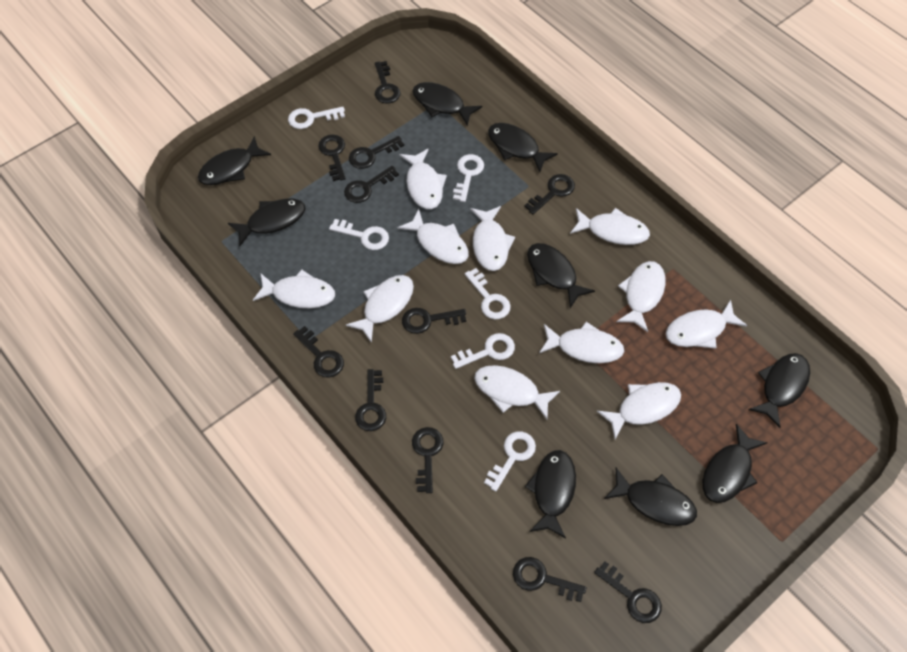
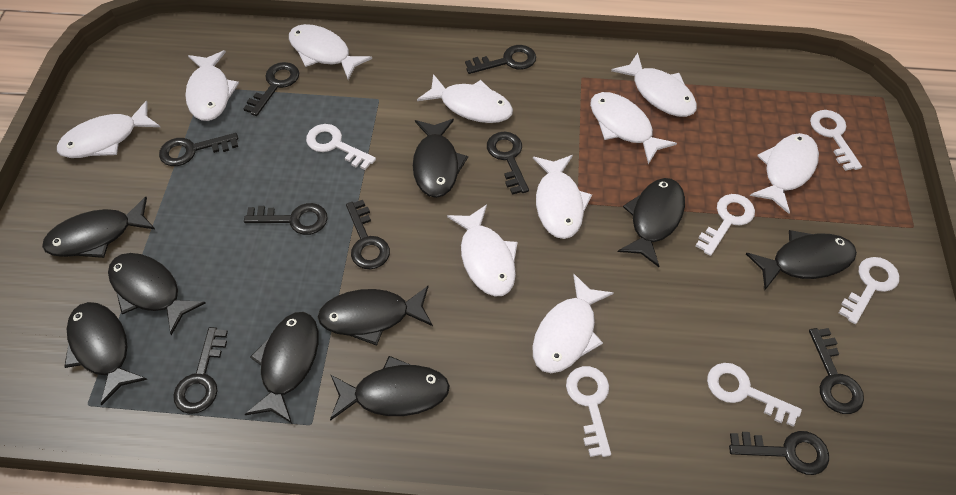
black key: 11 -> 9
white fish: 11 -> 10

